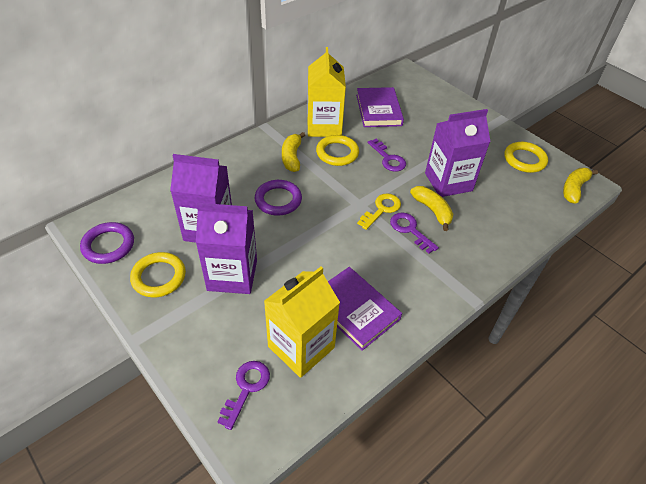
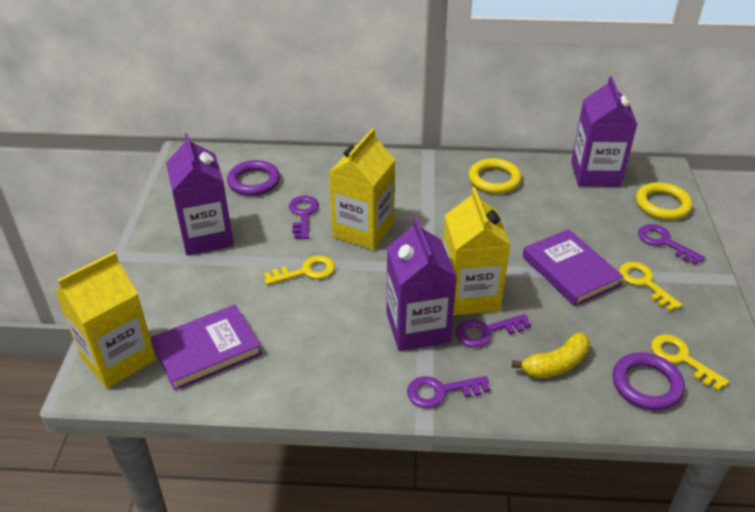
purple key: 3 -> 4
yellow banana: 3 -> 1
yellow carton: 2 -> 3
yellow key: 1 -> 3
yellow ring: 3 -> 2

